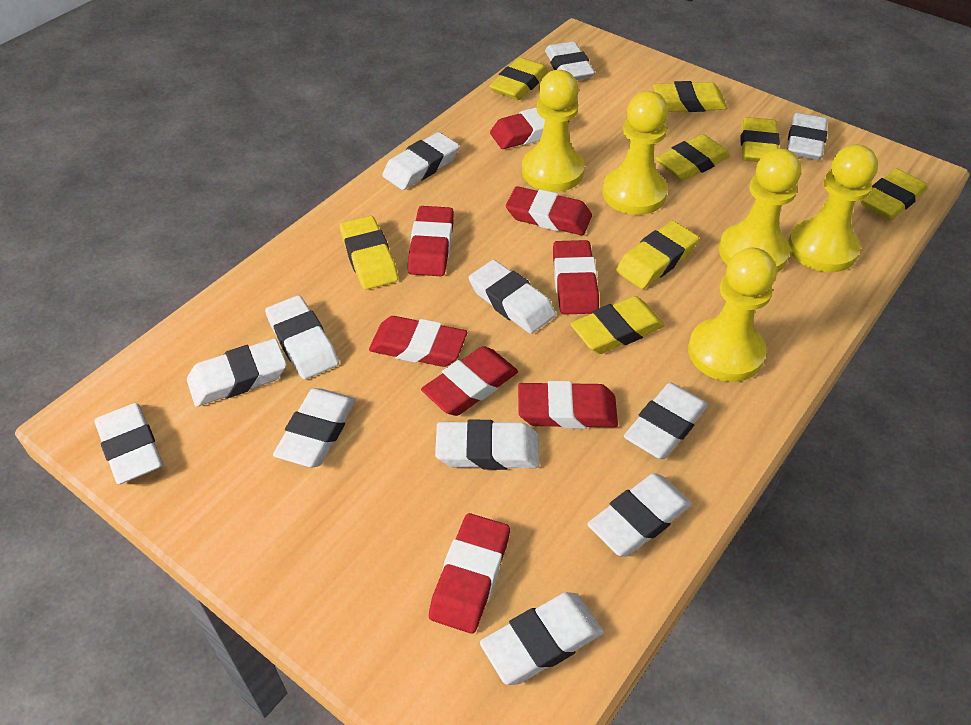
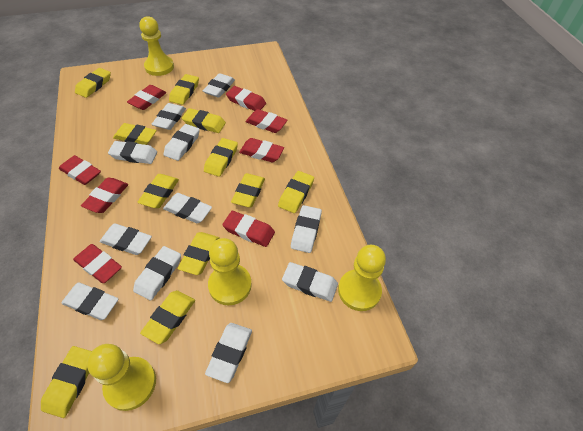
white eraser: 12 -> 11
yellow eraser: 8 -> 11
yellow pawn: 5 -> 4

